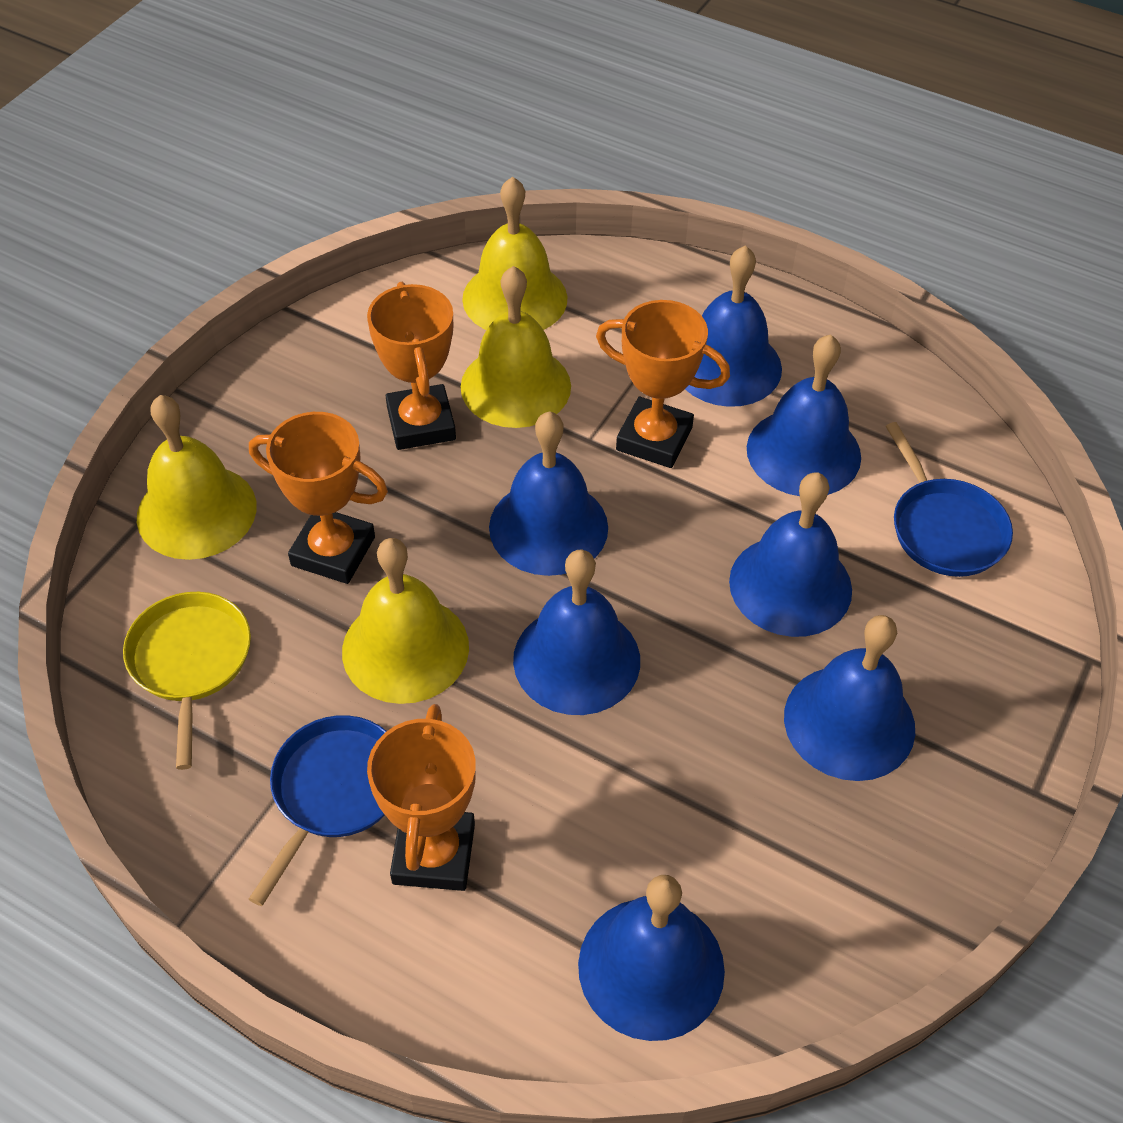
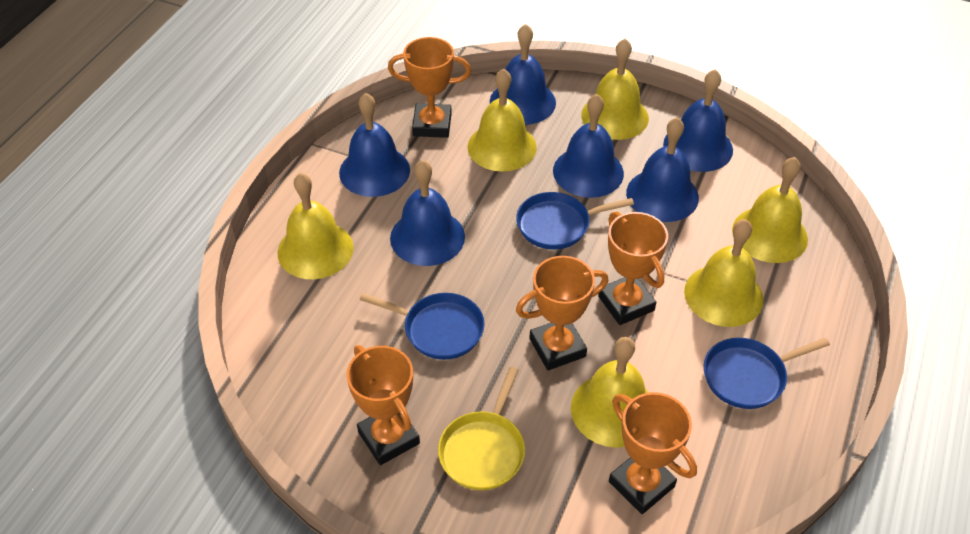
blue bell: 7 -> 6
blue pan: 2 -> 3
orange trophy: 4 -> 5
yellow bell: 4 -> 6

